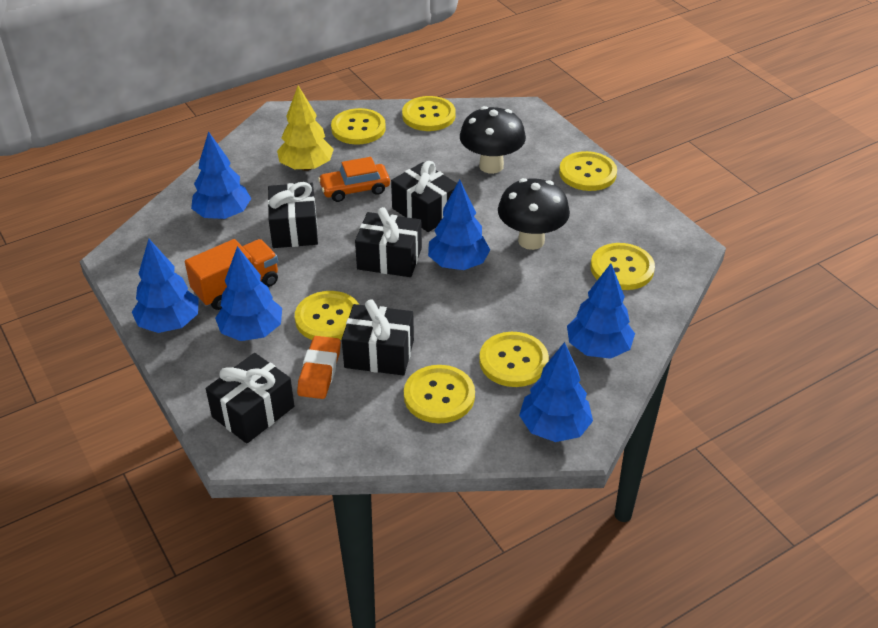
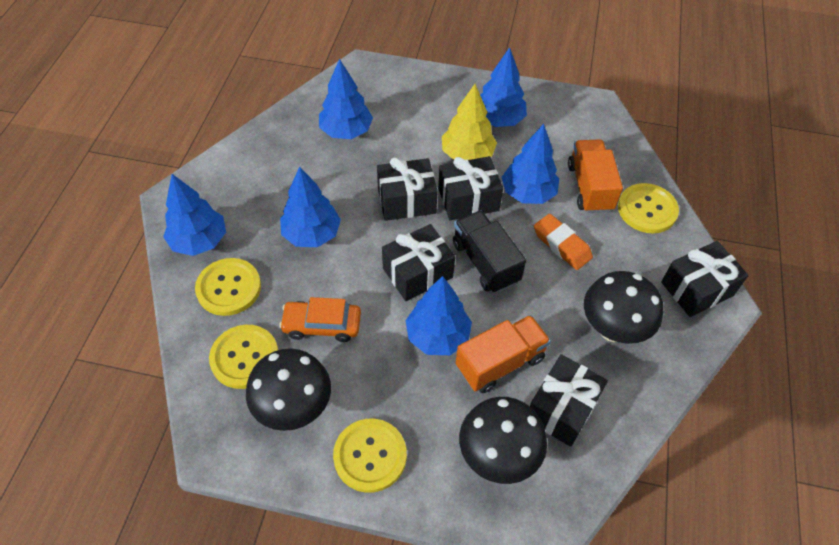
black mushroom: 2 -> 3
black truck: 0 -> 1
orange truck: 1 -> 2
yellow button: 7 -> 4

